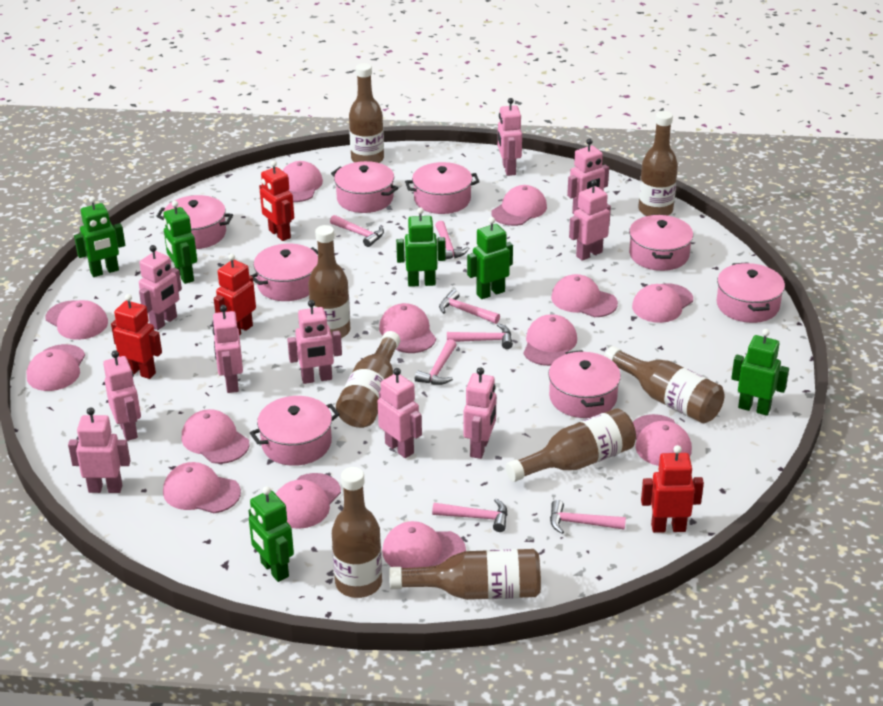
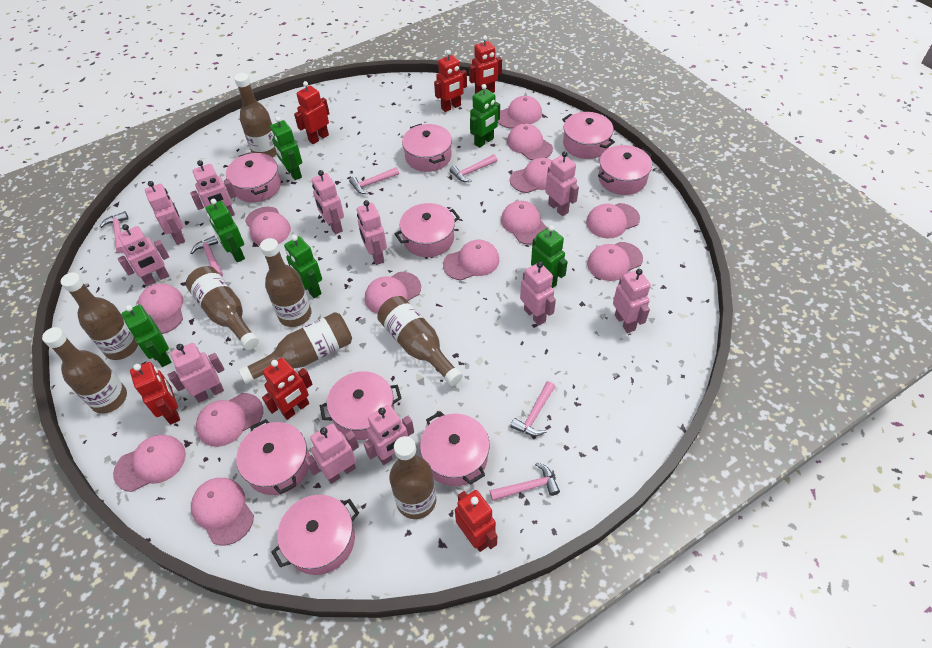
pink hammer: 7 -> 6
pink pot: 8 -> 9
pink robot: 10 -> 11
red robot: 4 -> 6

